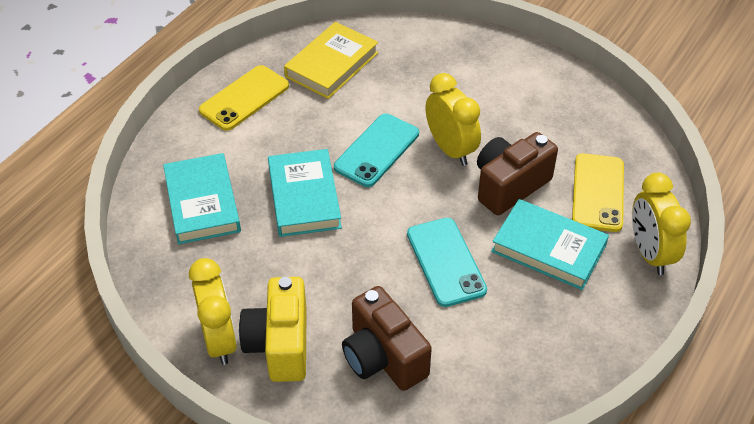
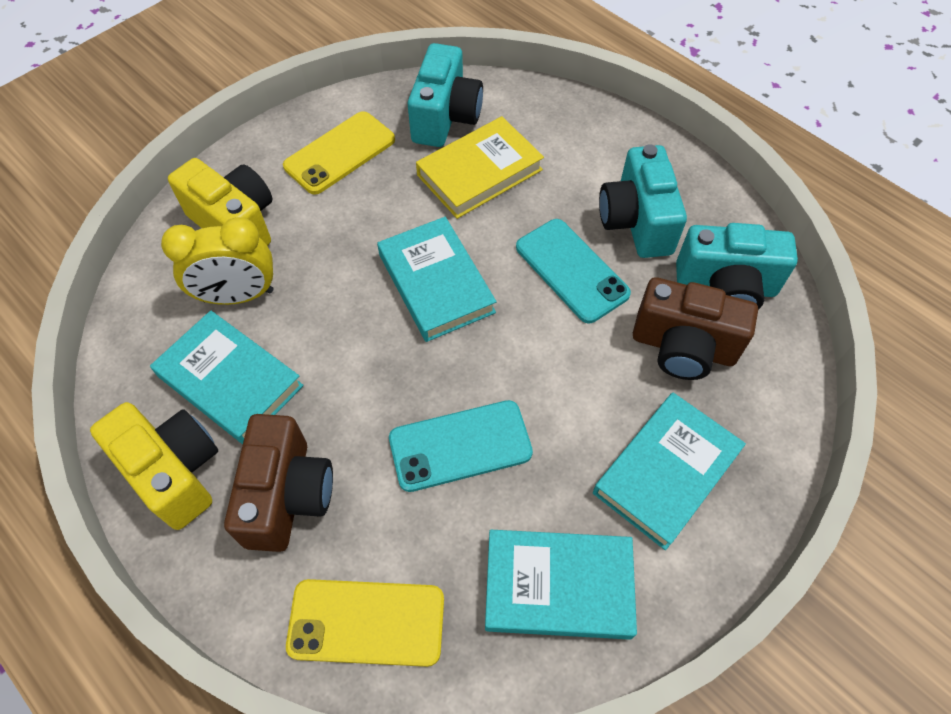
turquoise book: 3 -> 4
turquoise camera: 0 -> 3
yellow camera: 1 -> 2
yellow clock: 3 -> 1

